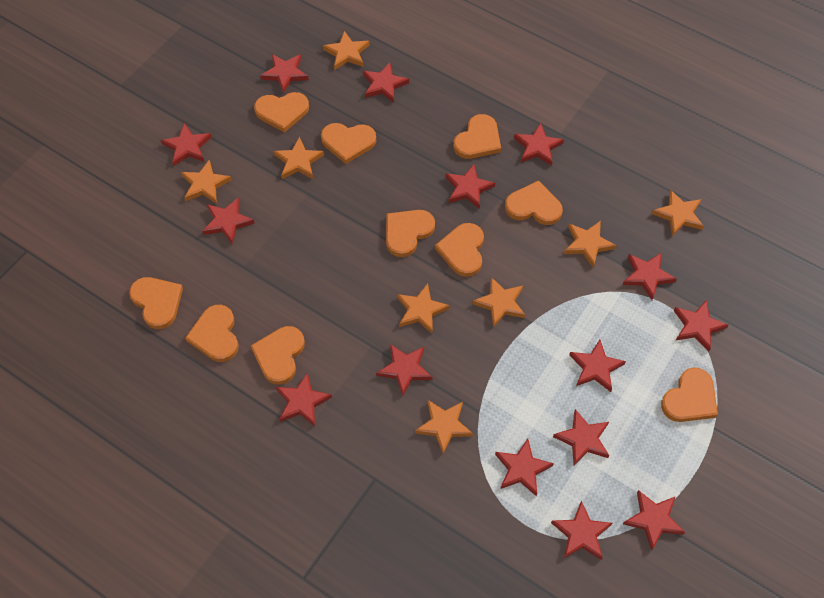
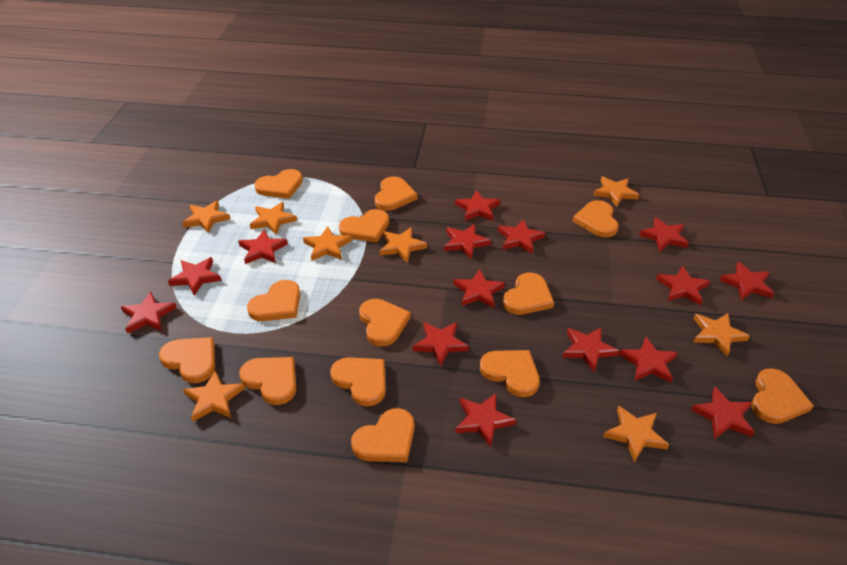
orange heart: 10 -> 13

